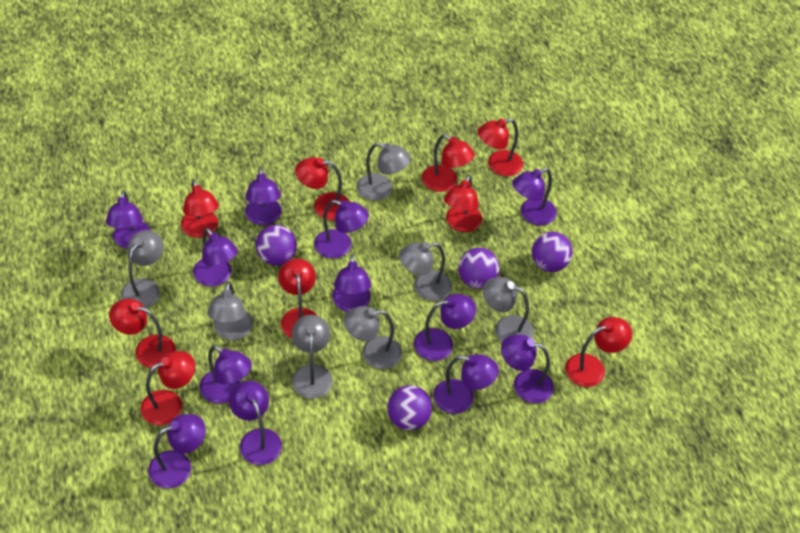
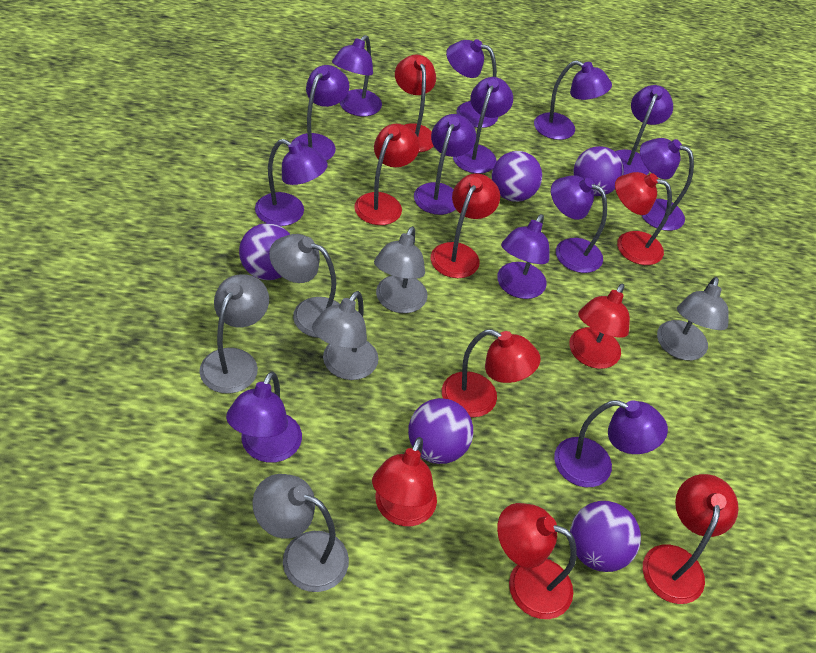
grey lamp: 7 -> 6
purple ball: 4 -> 5
purple lamp: 12 -> 13

